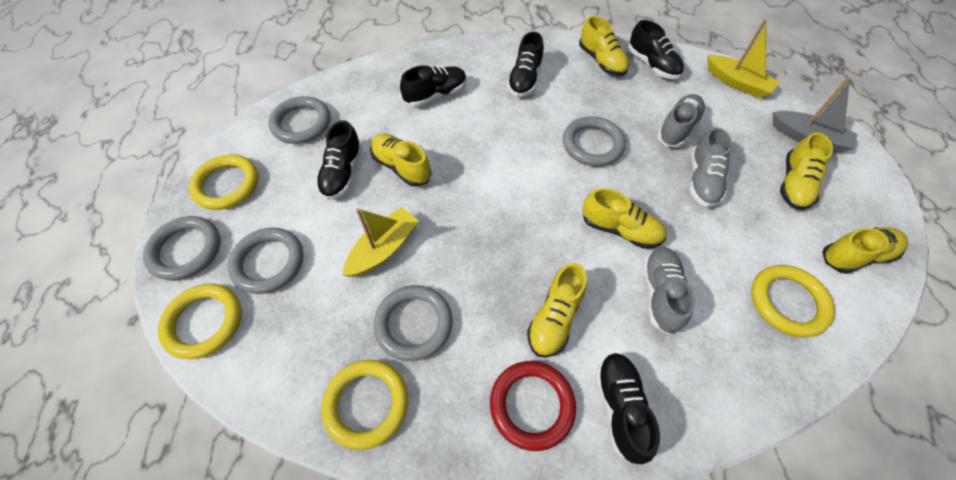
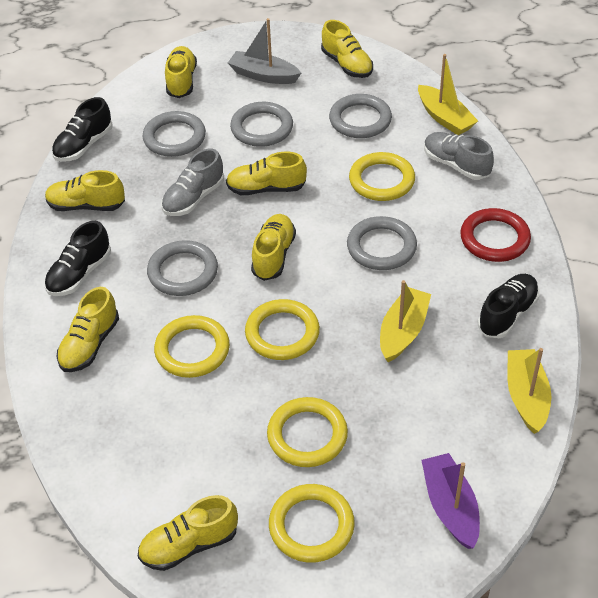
black shoe: 5 -> 3
grey shoe: 3 -> 2
purple boat: 0 -> 1
yellow boat: 2 -> 3
yellow ring: 4 -> 5
yellow shoe: 6 -> 7

